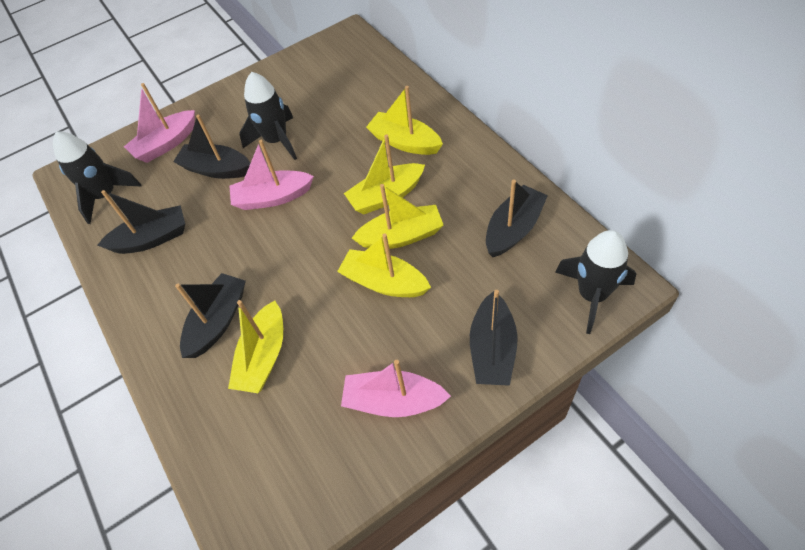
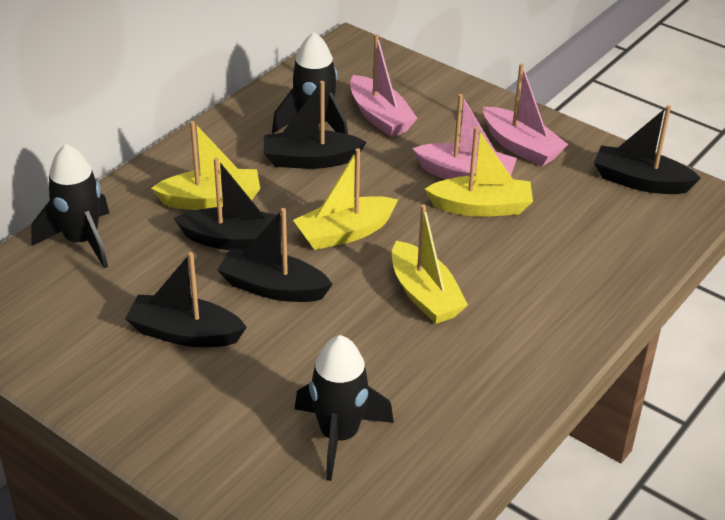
yellow boat: 5 -> 4

